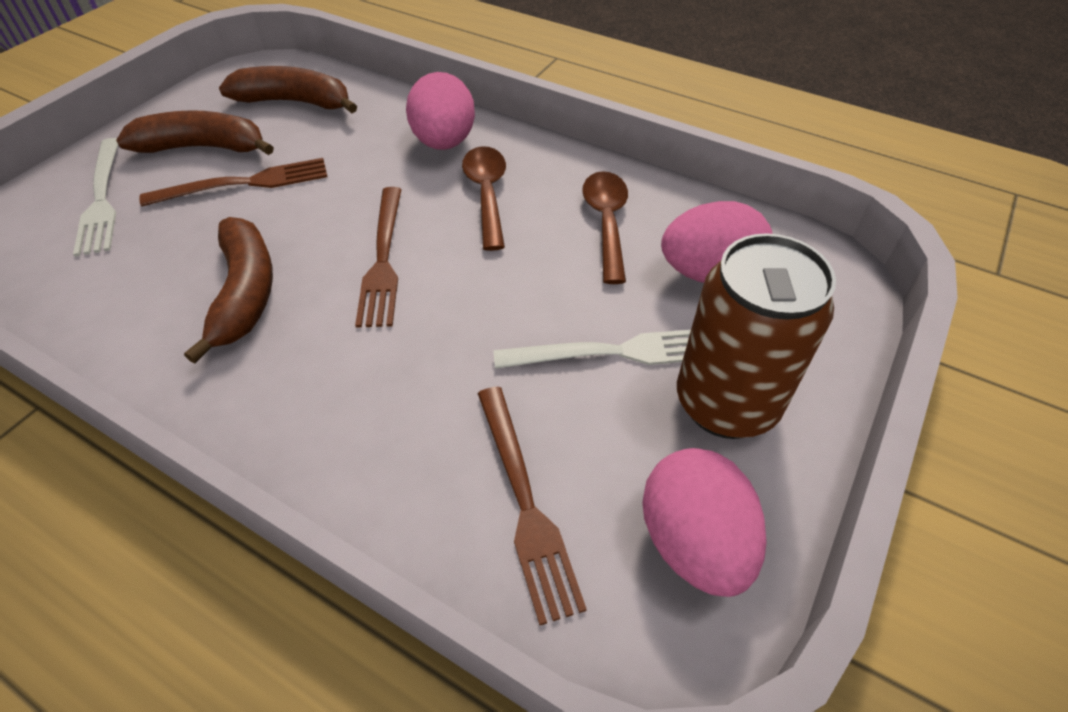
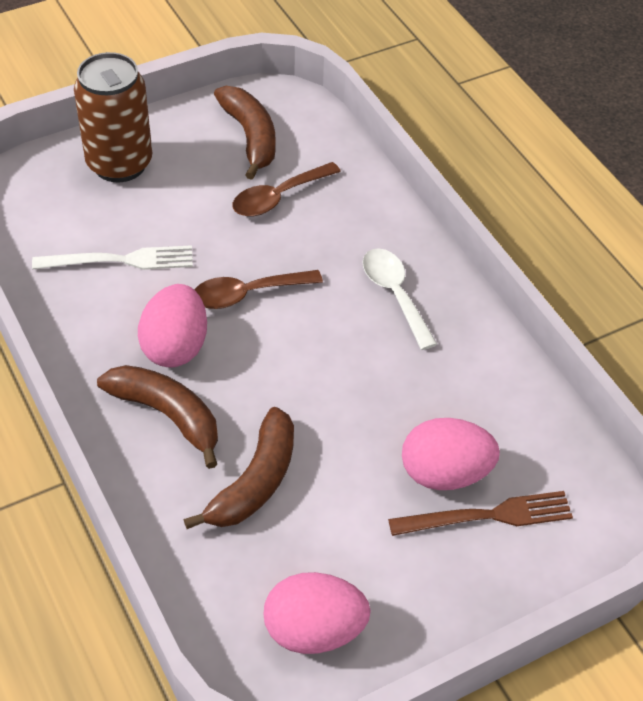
brown fork: 3 -> 1
white fork: 2 -> 1
white spoon: 0 -> 1

